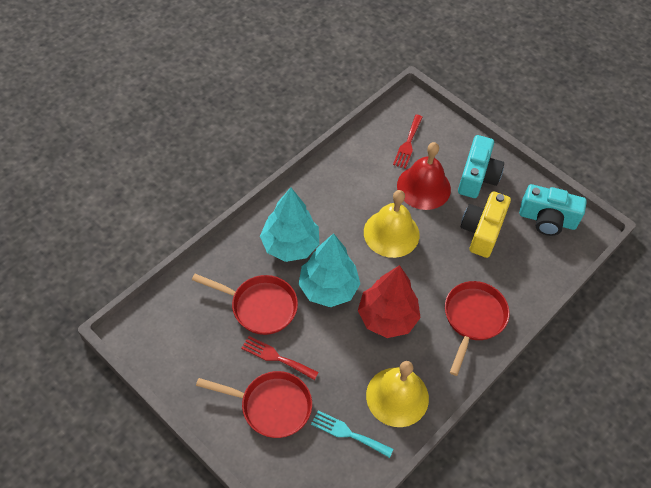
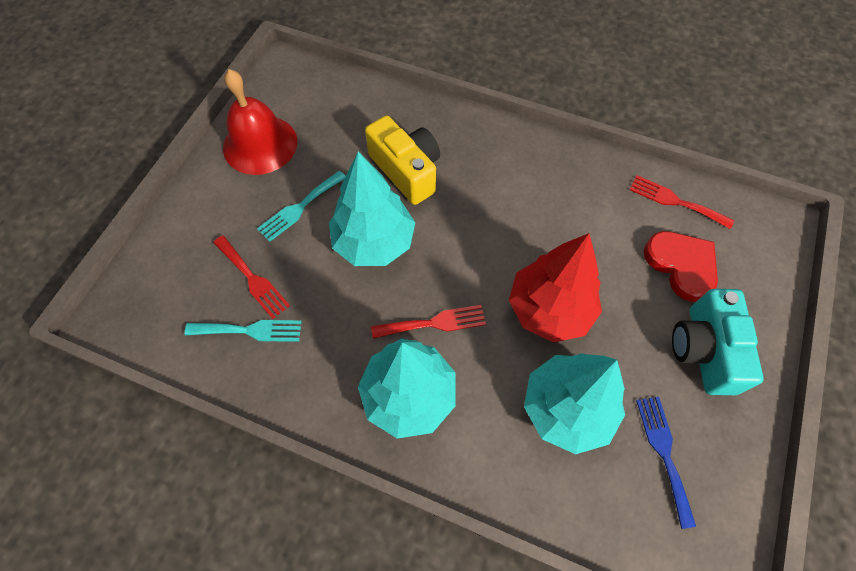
blue fork: 0 -> 1
red fork: 2 -> 3
red heart: 0 -> 1
red pan: 3 -> 0
turquoise camera: 2 -> 1
turquoise fork: 1 -> 2
turquoise tree: 2 -> 3
yellow bell: 2 -> 0

